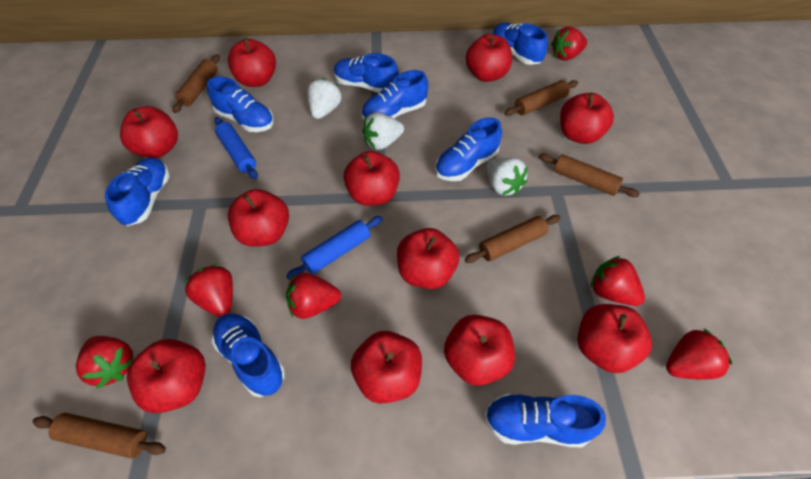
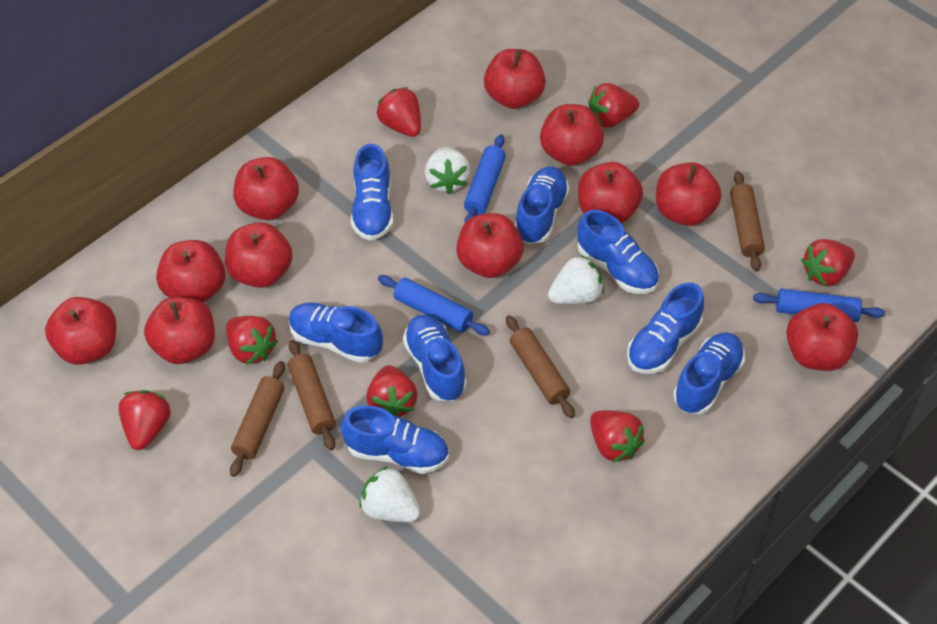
blue rolling pin: 2 -> 3
brown rolling pin: 5 -> 4
red strawberry: 6 -> 7

